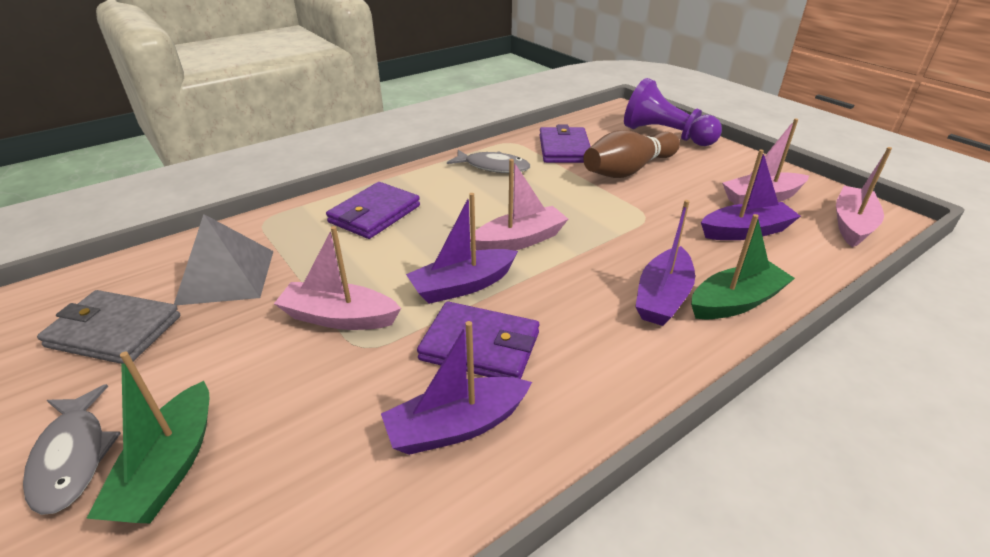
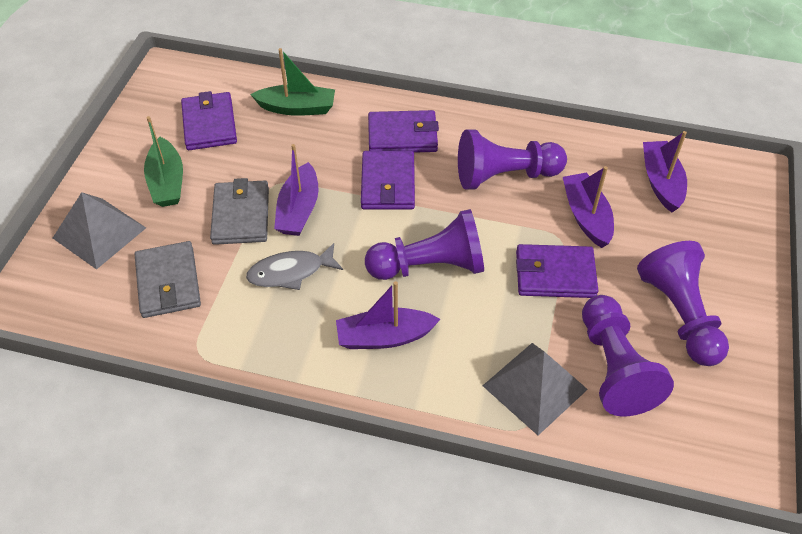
brown bowling pin: 1 -> 0
grey fish: 2 -> 1
grey pyramid: 1 -> 2
grey wallet: 1 -> 2
pink boat: 4 -> 0
purple pawn: 1 -> 4
purple wallet: 3 -> 4

